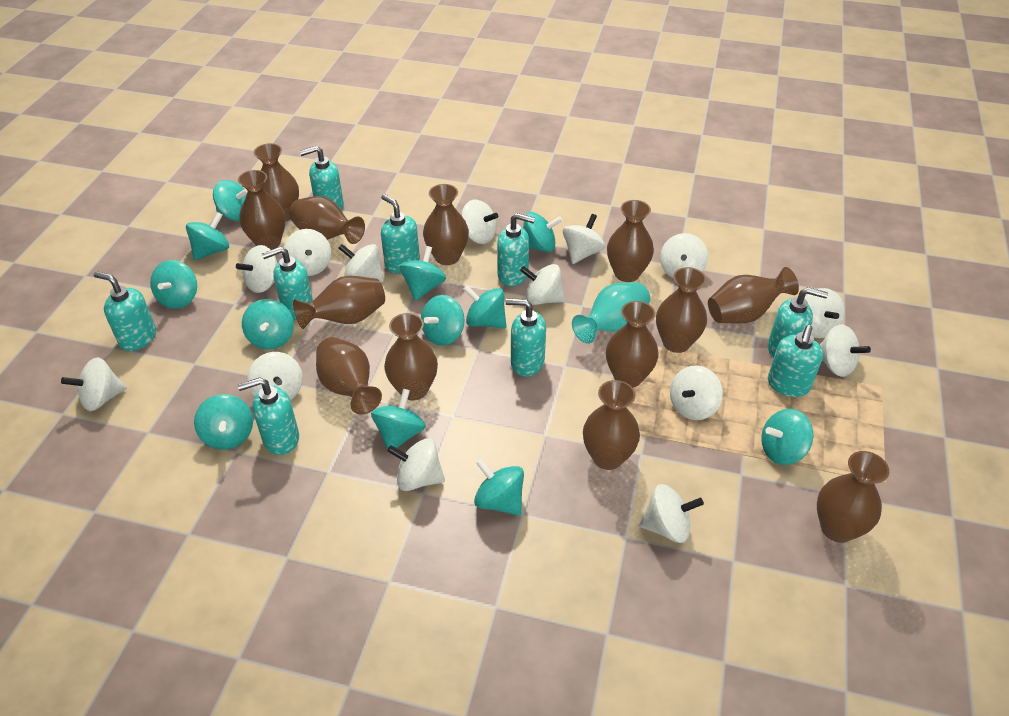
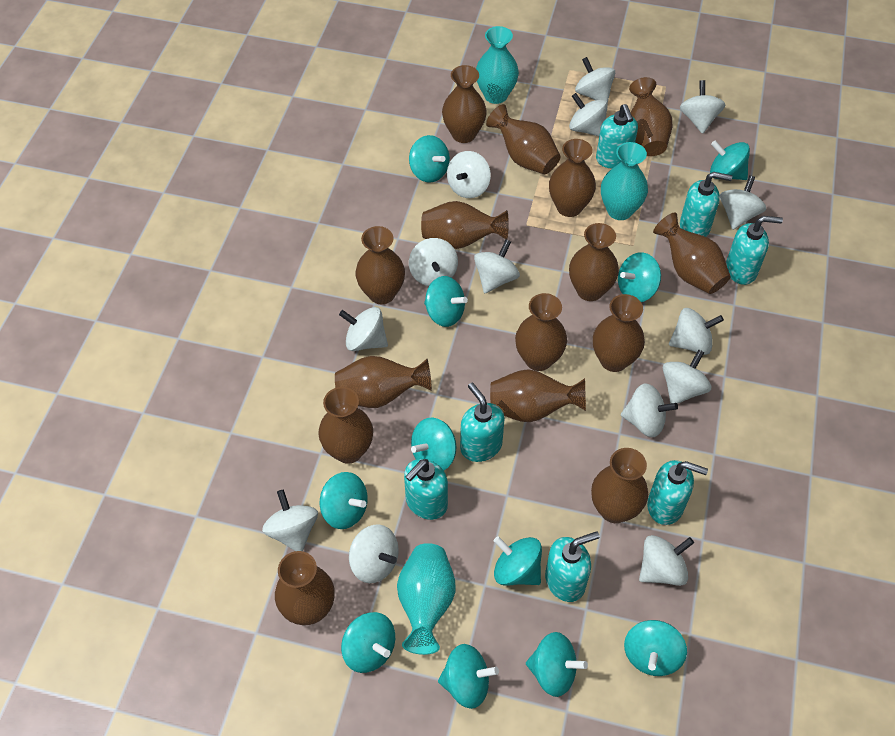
brown vase: 13 -> 15
turquoise soap dispenser: 9 -> 7
turquoise spinning top: 12 -> 11
turquoise vase: 1 -> 3

